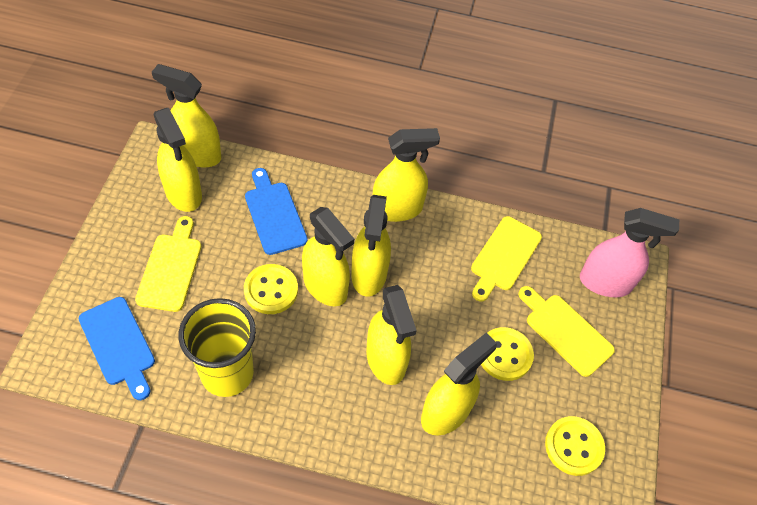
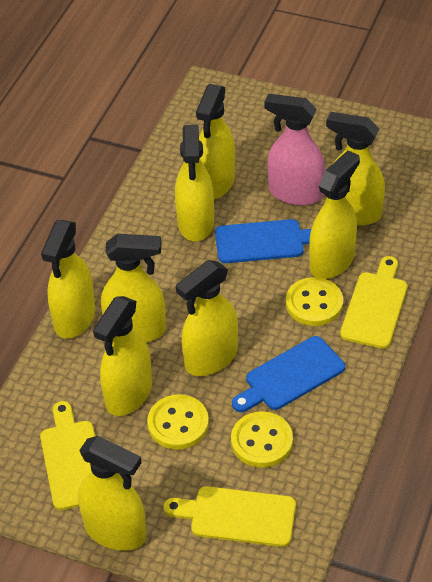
yellow cup: 1 -> 0
yellow spray bottle: 7 -> 9

